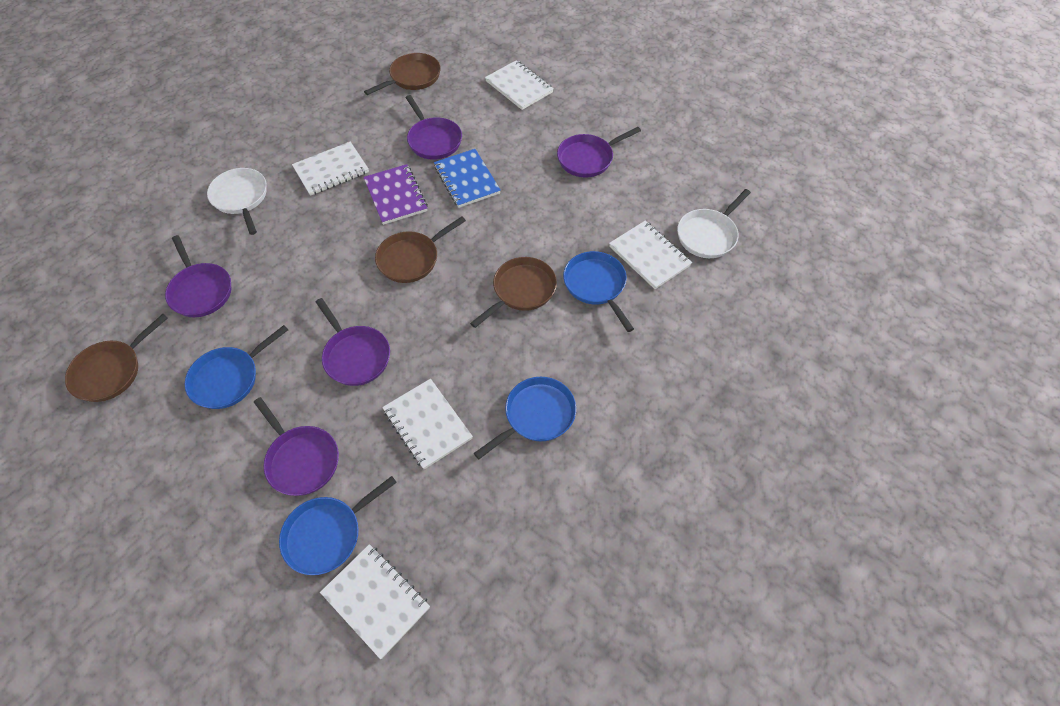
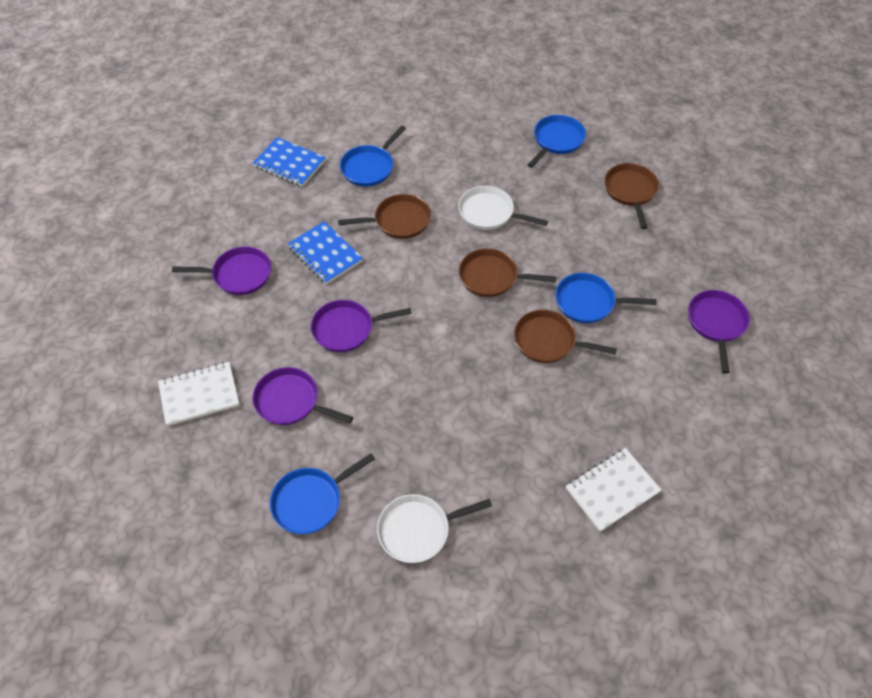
blue notebook: 1 -> 2
purple notebook: 1 -> 0
purple pan: 5 -> 4
white notebook: 5 -> 2

